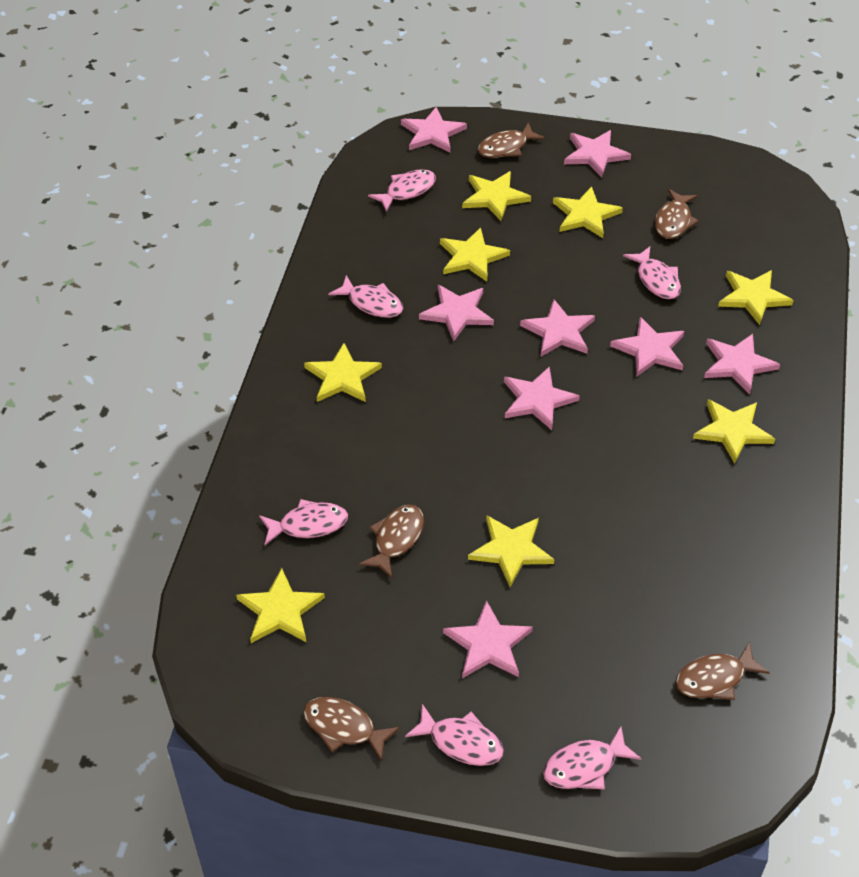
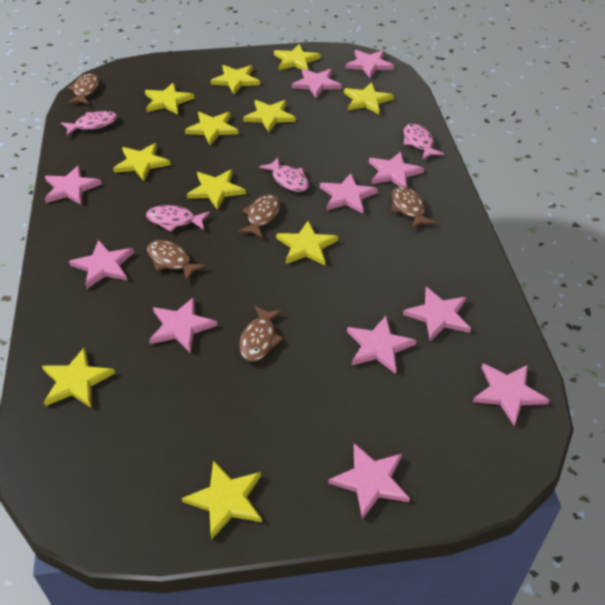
pink fish: 6 -> 4
pink star: 8 -> 11
yellow star: 8 -> 11

